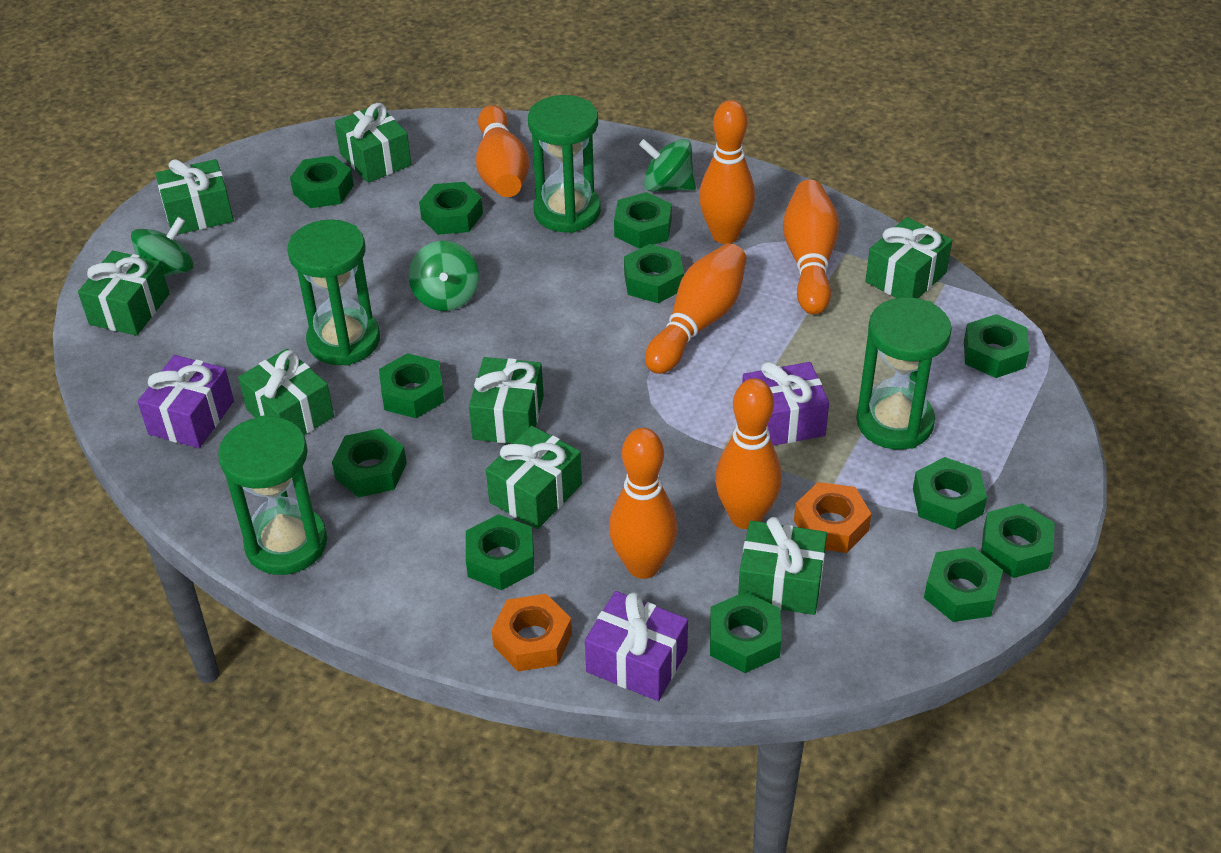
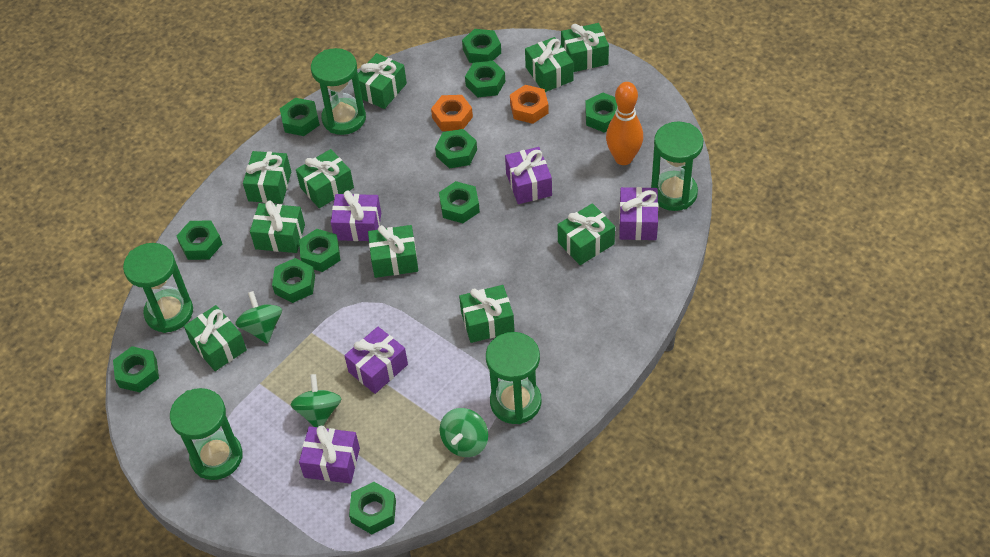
green gift: 8 -> 10
green hourglass: 4 -> 5
green nut: 12 -> 11
orange bowling pin: 6 -> 1
purple gift: 3 -> 5

